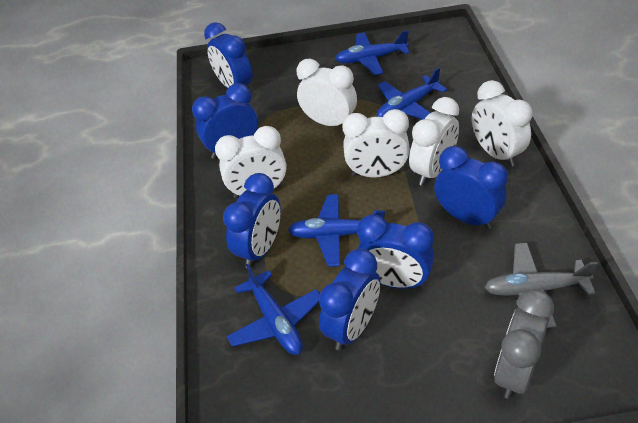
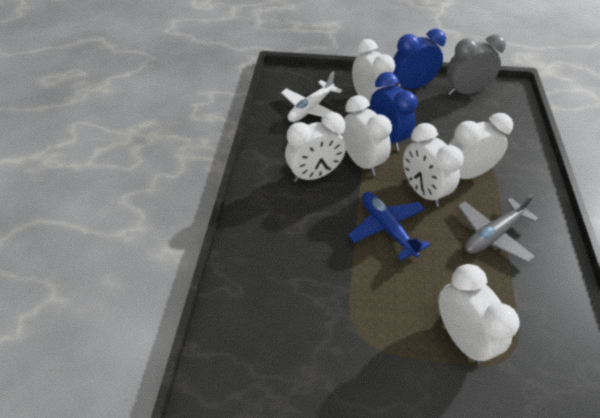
blue clock: 6 -> 2
blue plane: 4 -> 1
white clock: 5 -> 6
white plane: 0 -> 1

